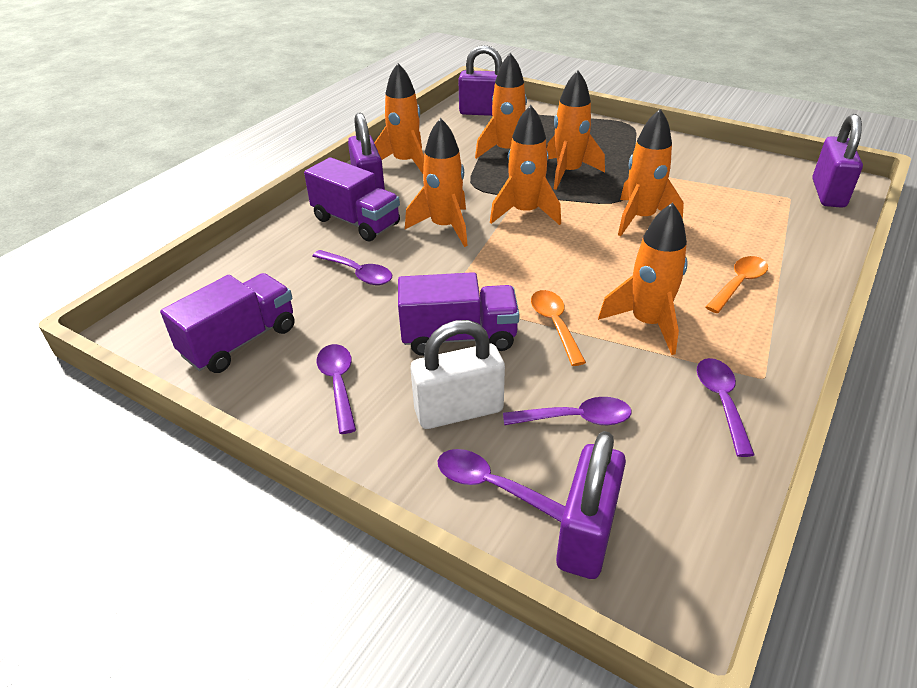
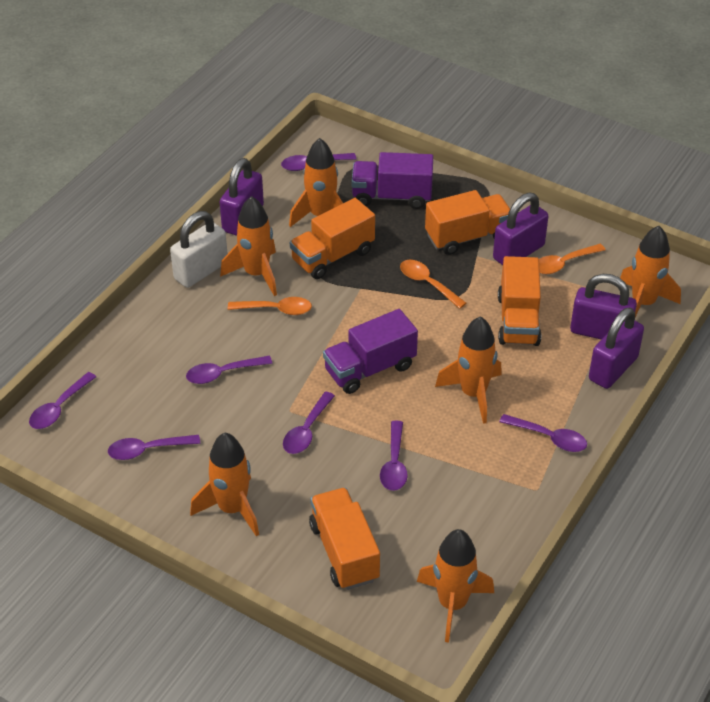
orange rocket: 7 -> 6
orange spoon: 2 -> 3
orange truck: 0 -> 4
purple spoon: 5 -> 7
purple truck: 3 -> 2

